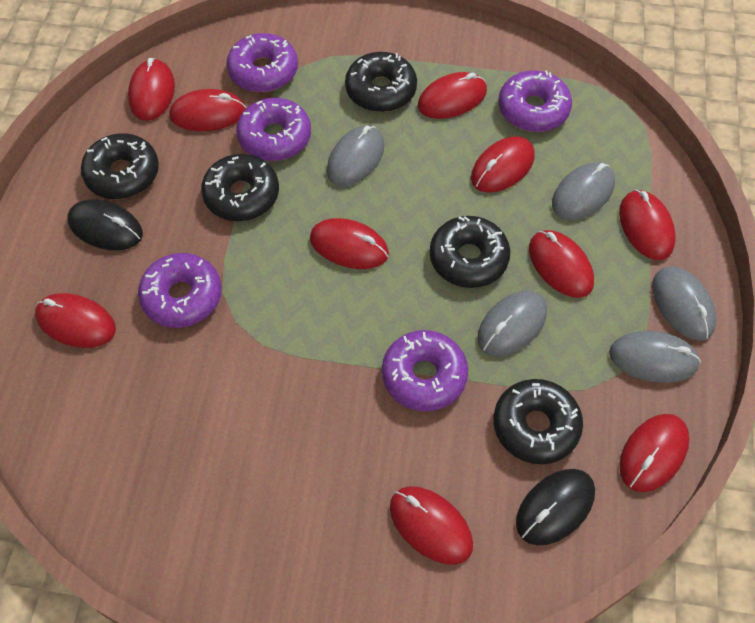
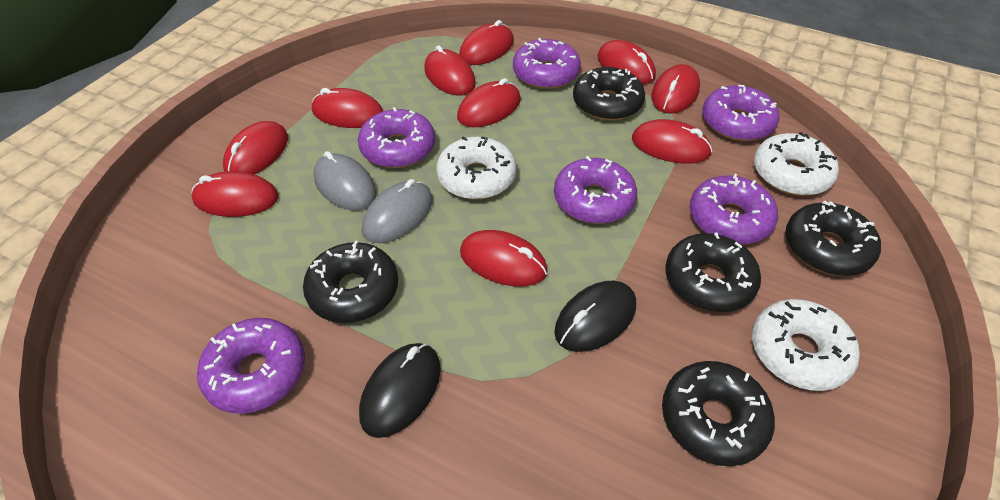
grey mouse: 5 -> 2
purple donut: 5 -> 6
white donut: 0 -> 3

